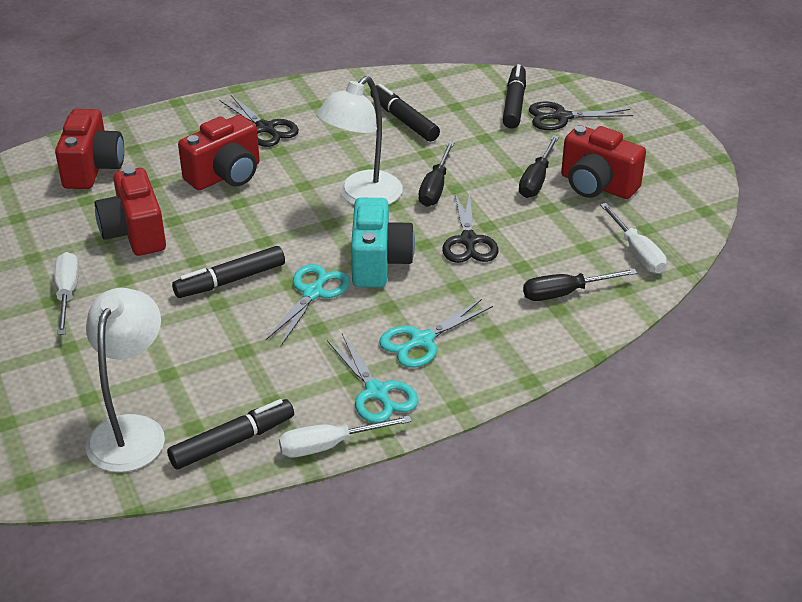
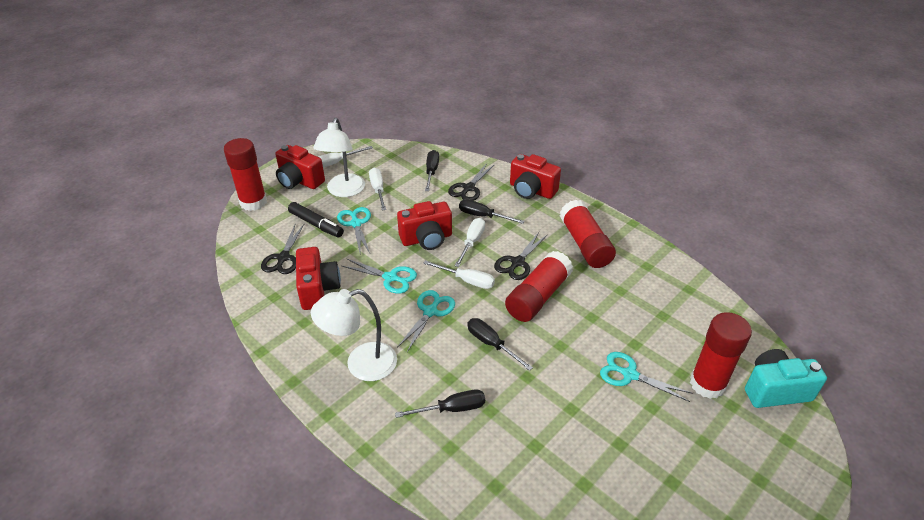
black marker: 4 -> 1
black screwdriver: 3 -> 4
red glue stick: 0 -> 4
turquoise scissors: 3 -> 4
white screwdriver: 3 -> 4

